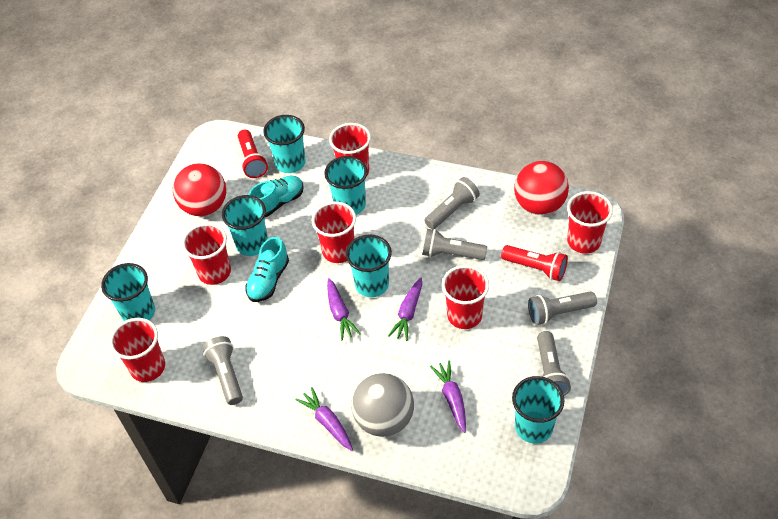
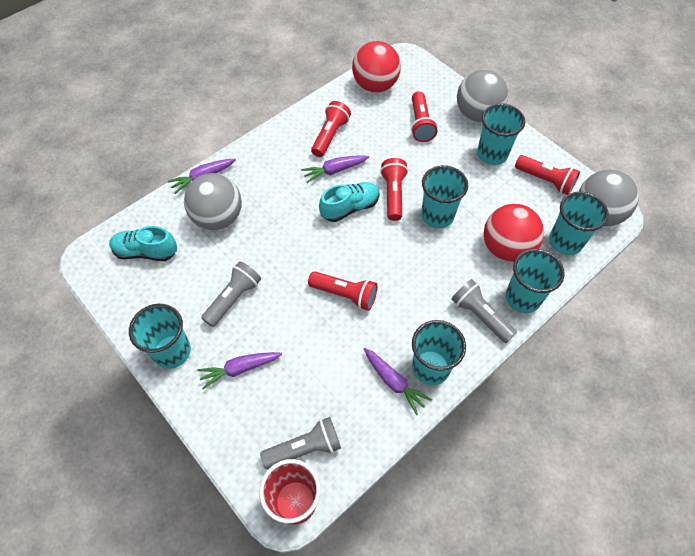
grey ball: 1 -> 3
grey flashlight: 5 -> 3
red cup: 6 -> 1
red flashlight: 2 -> 5

